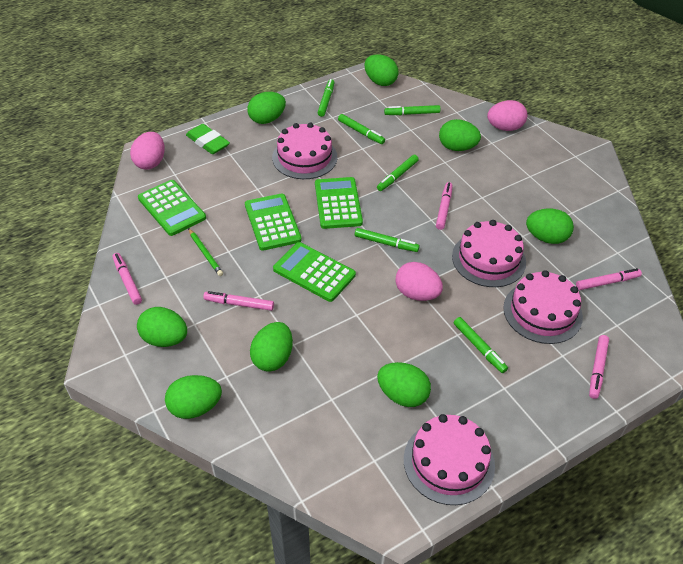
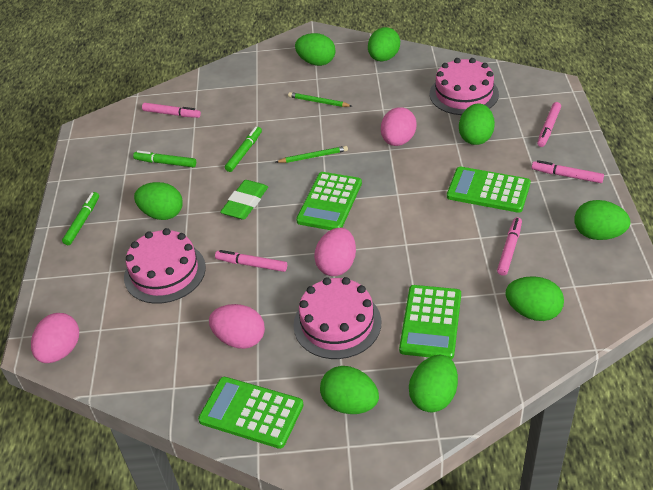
green marker: 6 -> 3
green pencil: 1 -> 2
pink cake: 4 -> 3
pink egg: 3 -> 4

